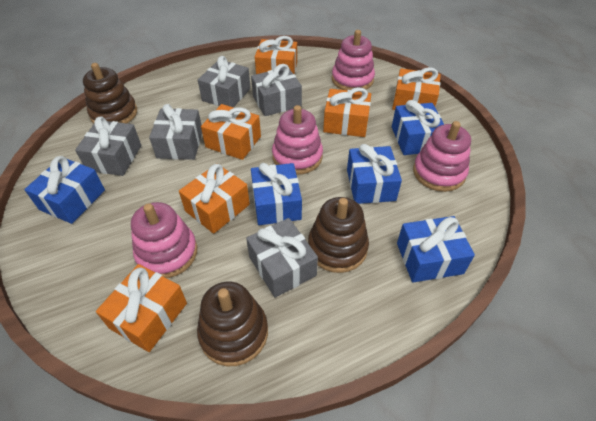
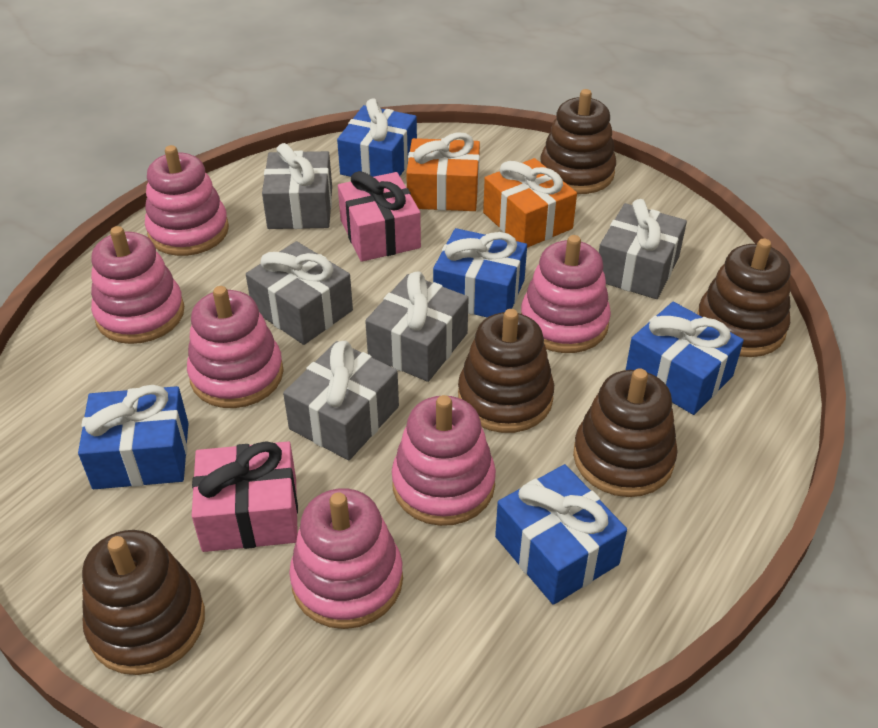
brown stacking toy: 3 -> 5
orange gift: 6 -> 2
pink gift: 0 -> 2
pink stacking toy: 4 -> 6

